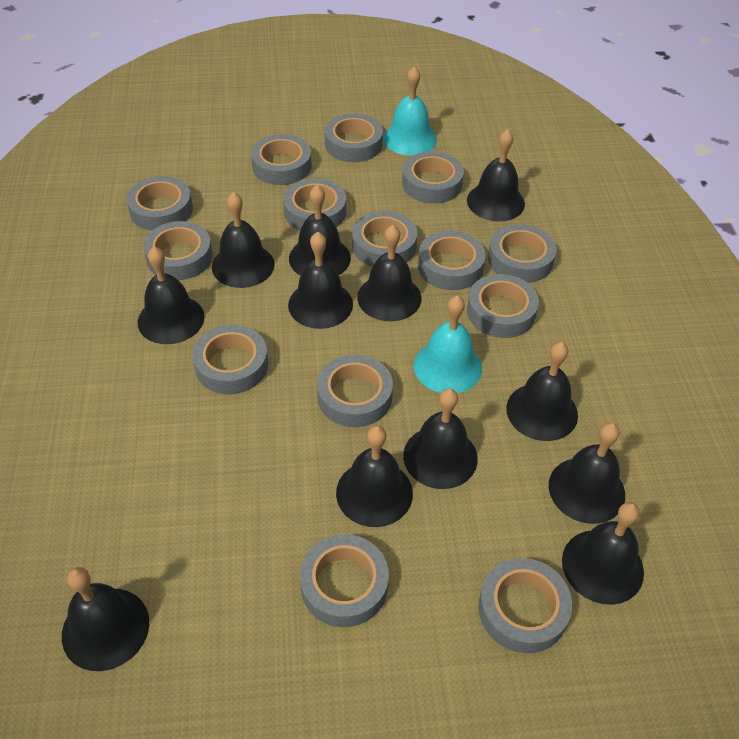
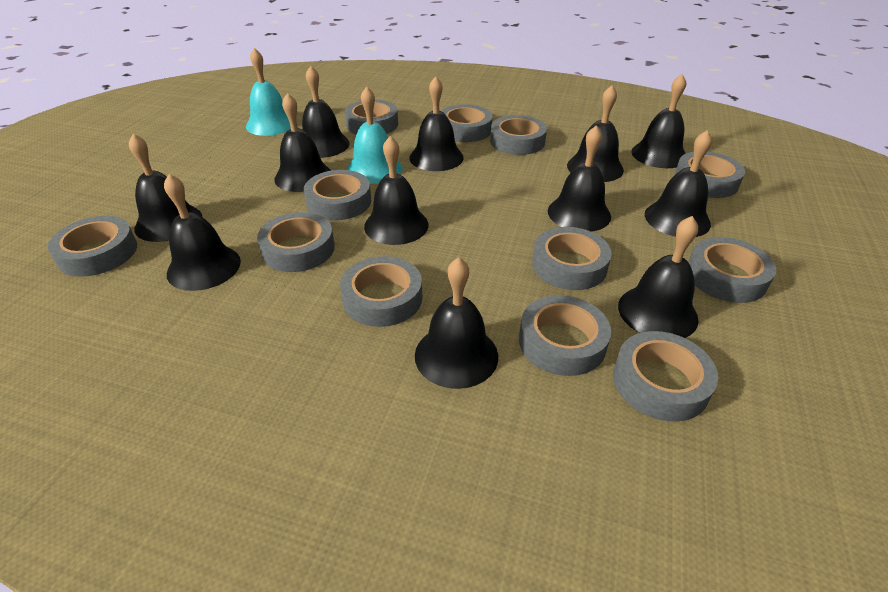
grey tape: 14 -> 12

